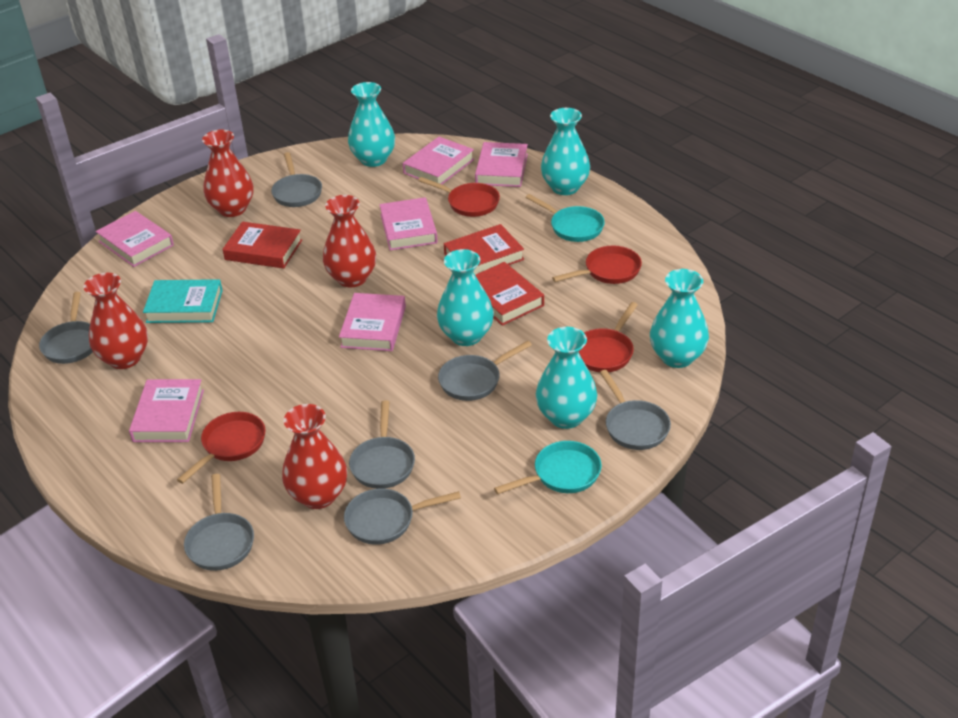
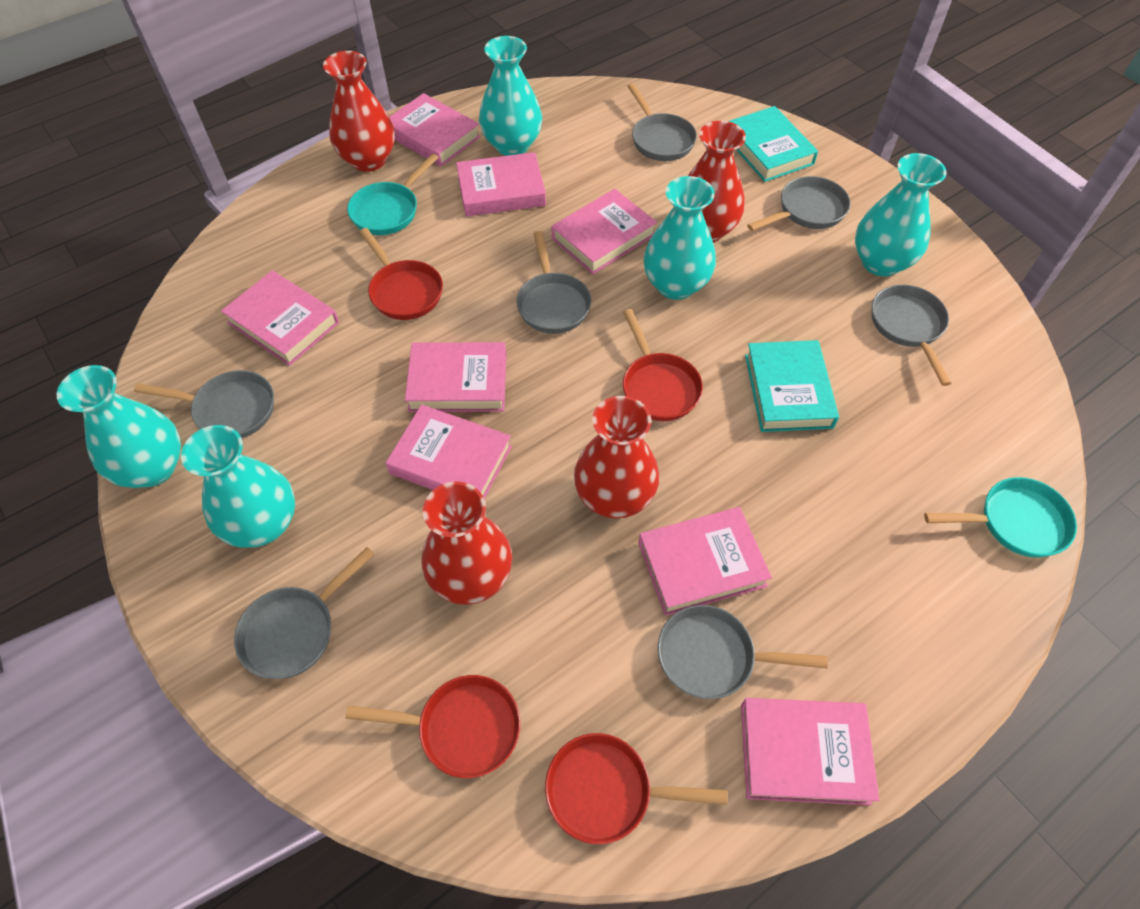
pink book: 6 -> 8
red book: 3 -> 0
turquoise book: 1 -> 2

